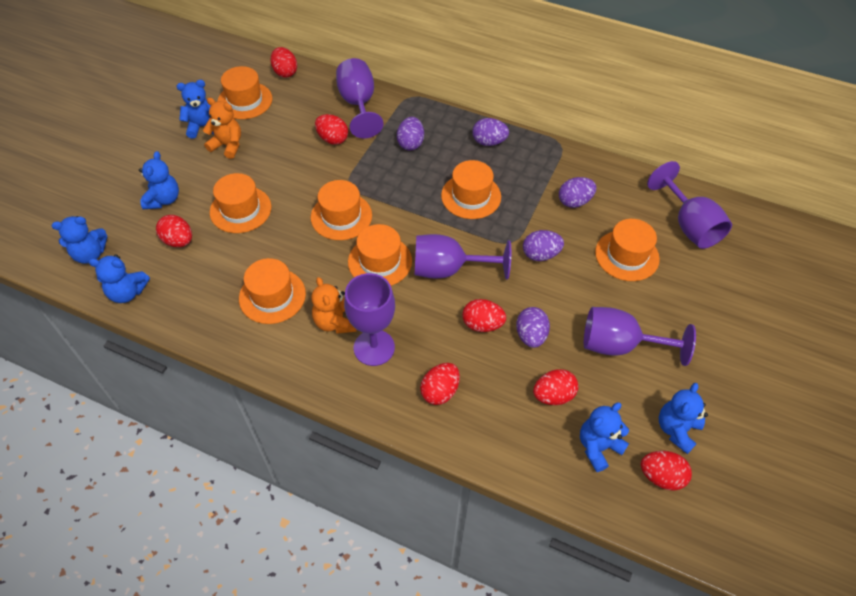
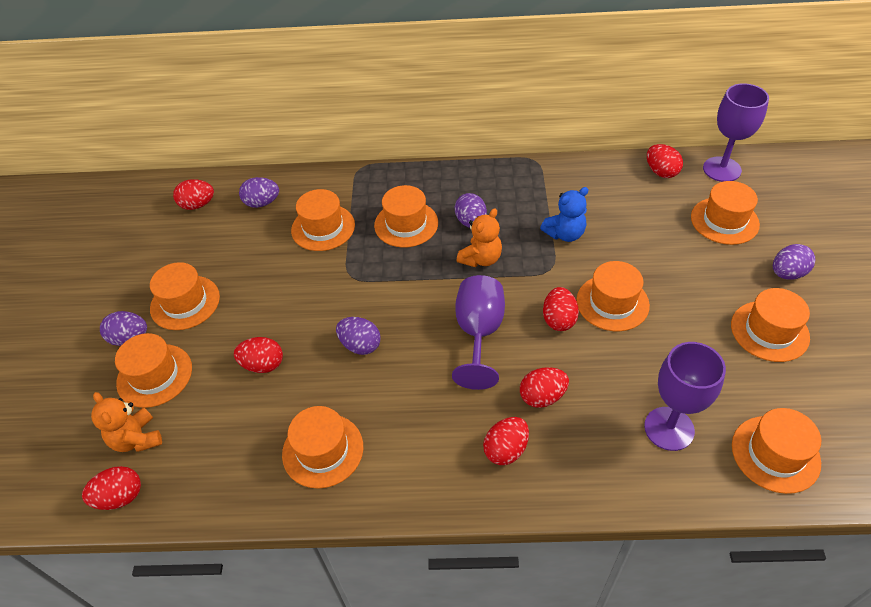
blue teddy bear: 6 -> 1
orange hat: 7 -> 9
purple goblet: 5 -> 3

